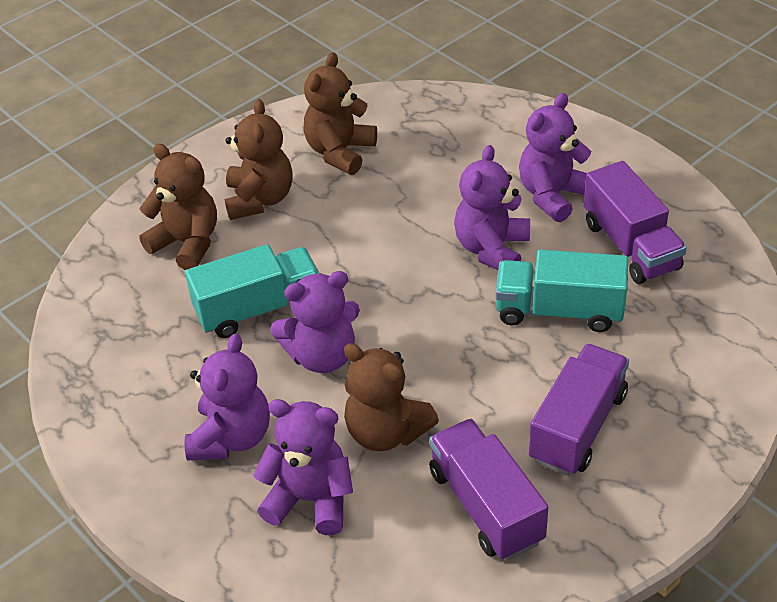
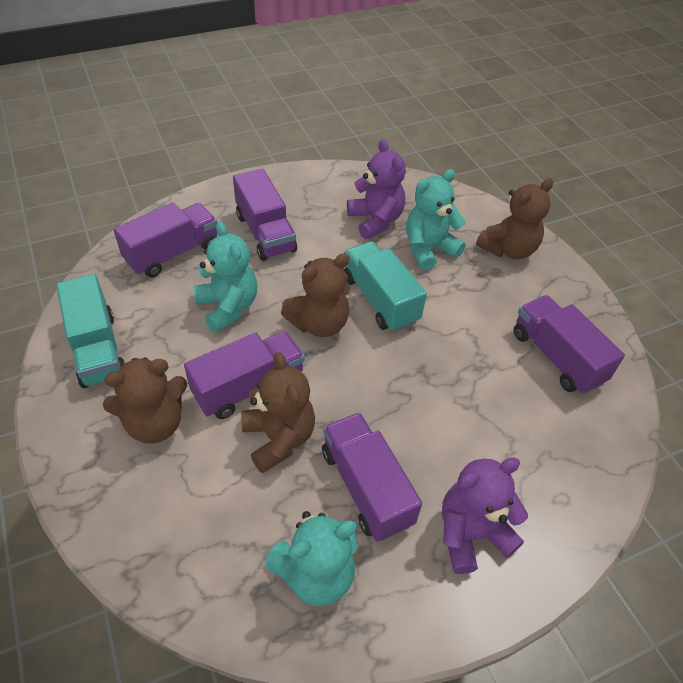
purple teddy bear: 5 -> 2
purple truck: 3 -> 5
turquoise teddy bear: 0 -> 3

